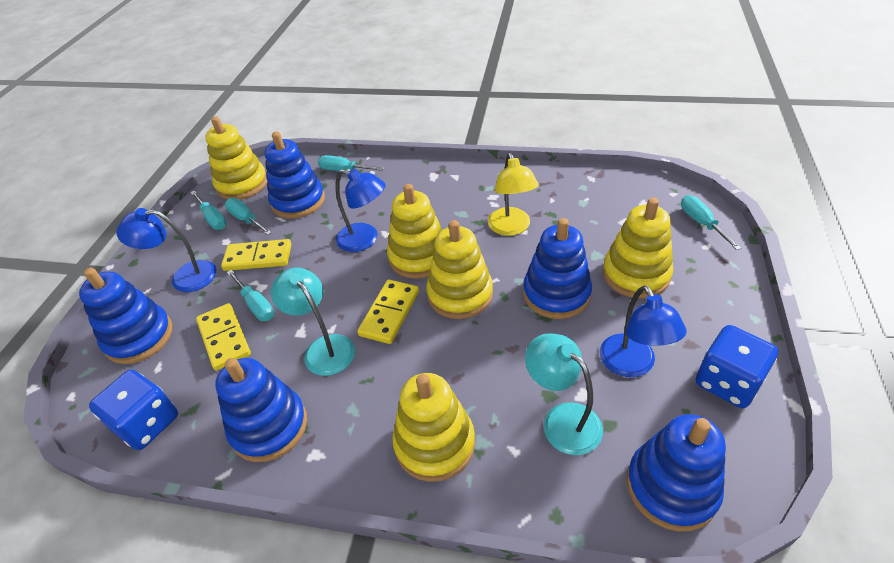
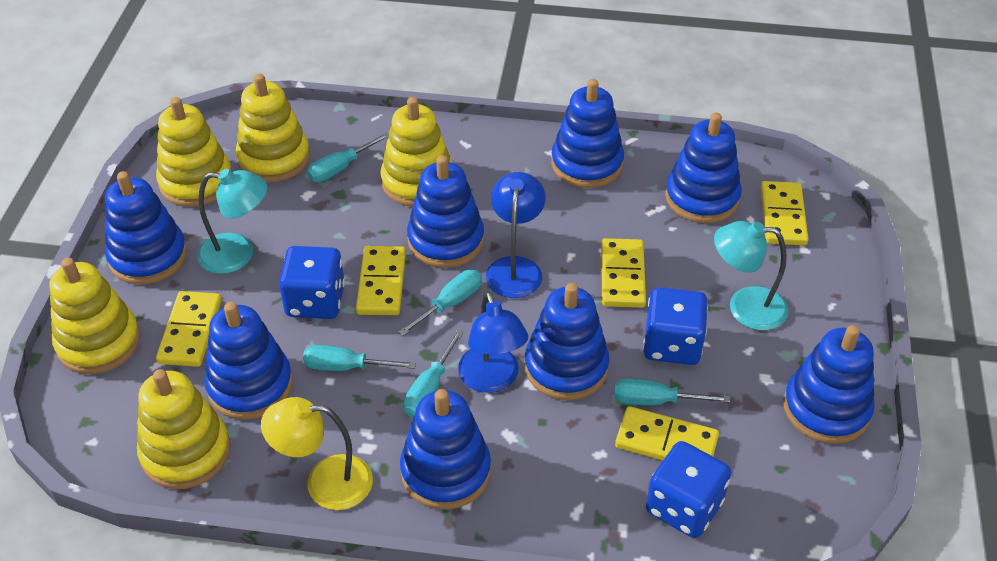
blue dice: 2 -> 3
blue lamp: 3 -> 2
blue stacking toy: 5 -> 8
yellow domino: 3 -> 5

